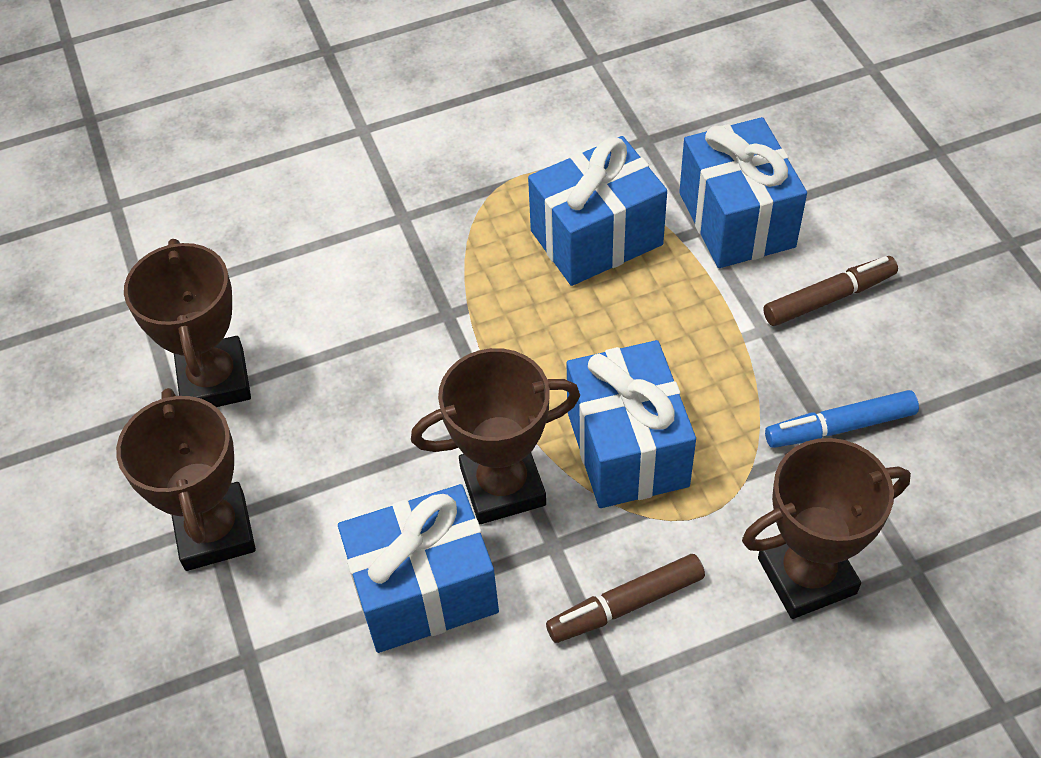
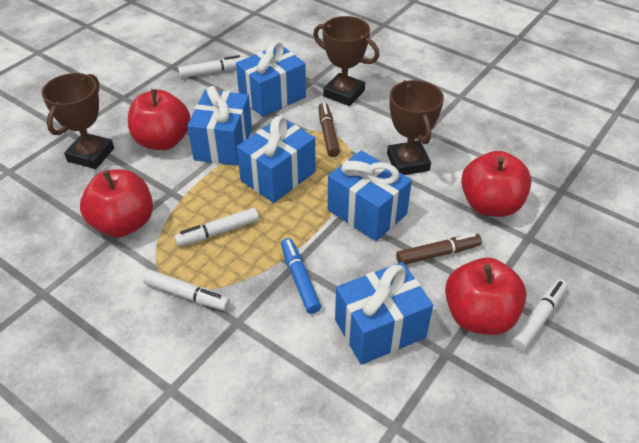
blue gift: 4 -> 5
brown trophy: 4 -> 3
red apple: 0 -> 4
white marker: 0 -> 4

